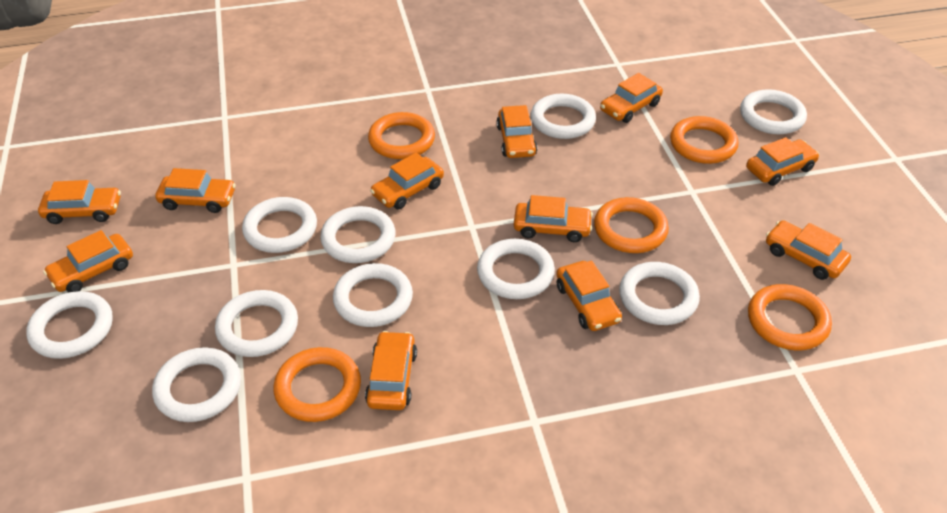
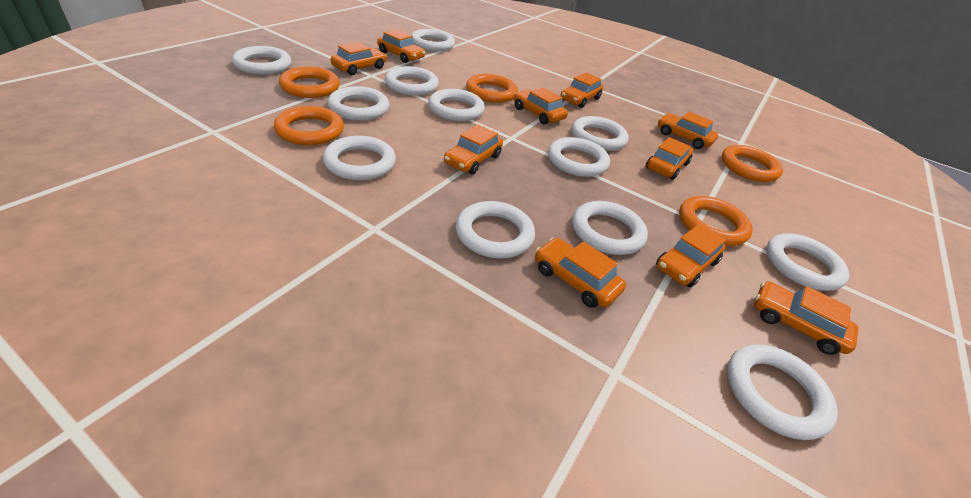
orange car: 11 -> 10
white ring: 10 -> 12

